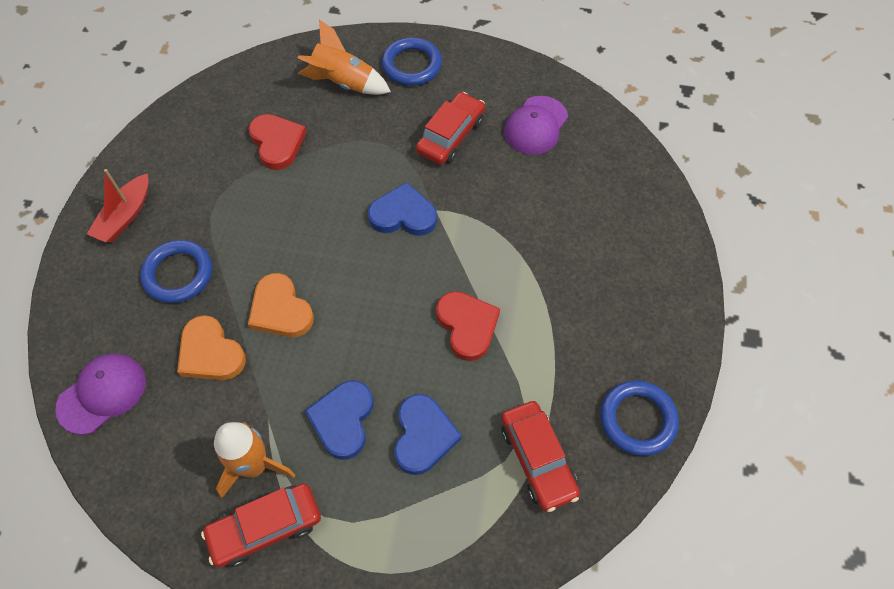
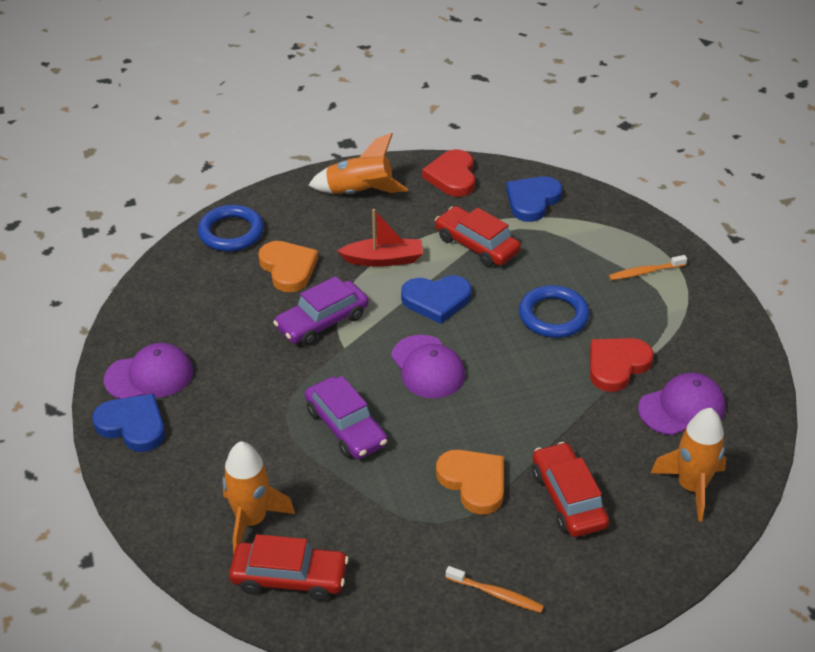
blue ring: 3 -> 2
orange rocket: 2 -> 3
orange toothbrush: 0 -> 2
purple cap: 2 -> 3
purple car: 0 -> 2

